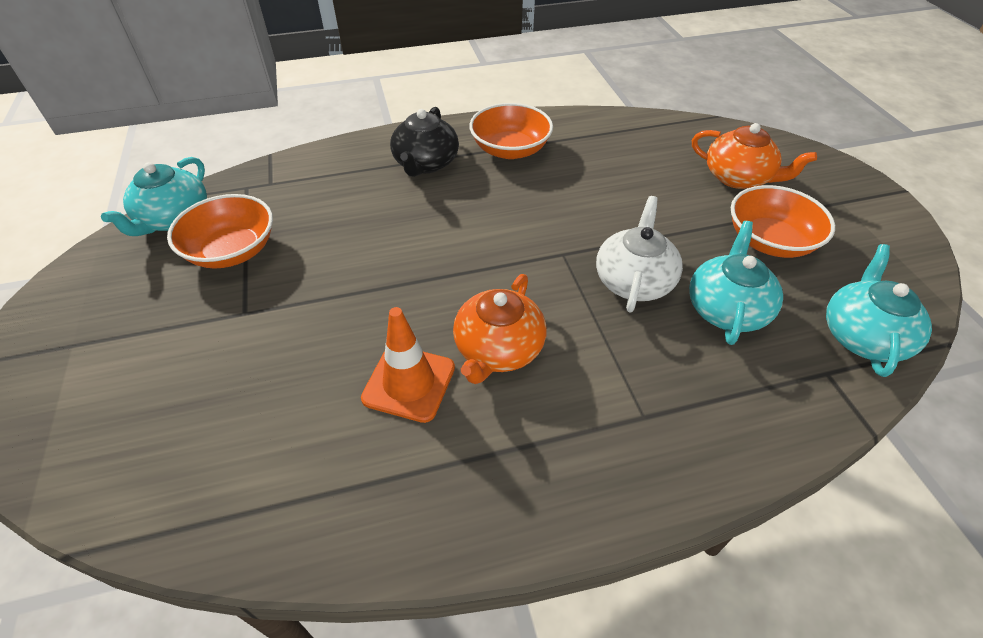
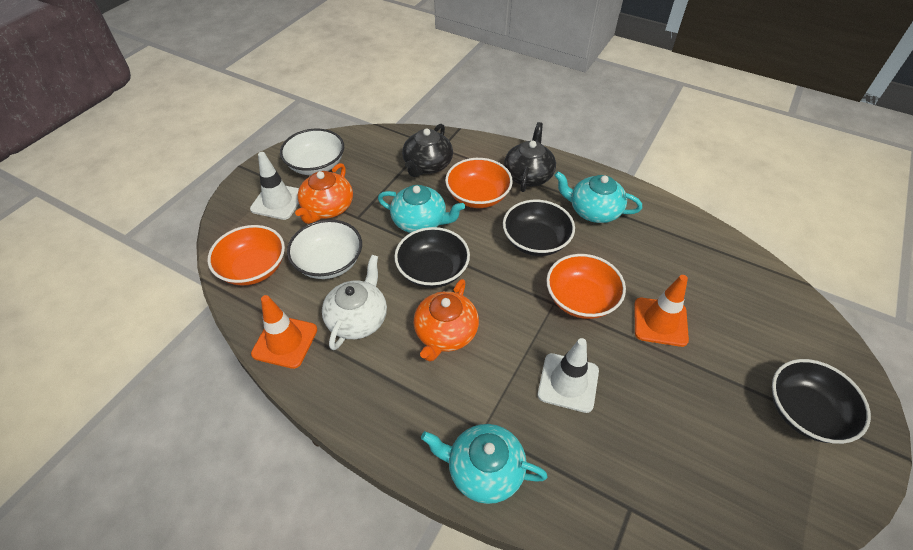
black bowl: 0 -> 3
black teapot: 1 -> 2
orange traffic cone: 1 -> 2
white bowl: 0 -> 2
white traffic cone: 0 -> 2

